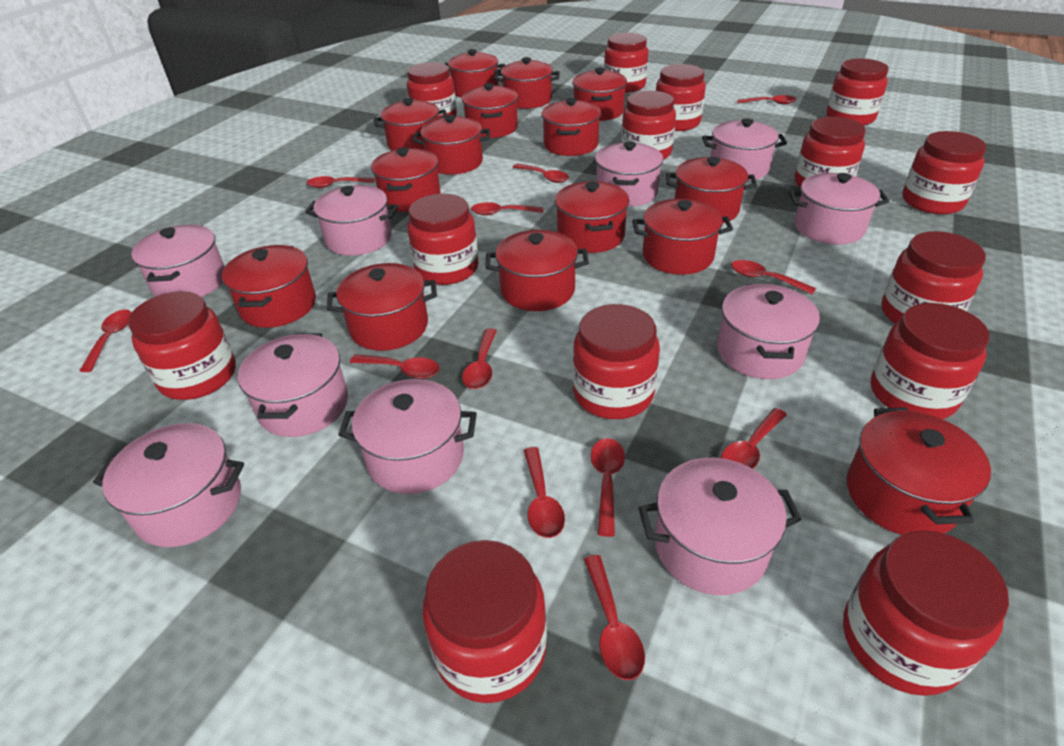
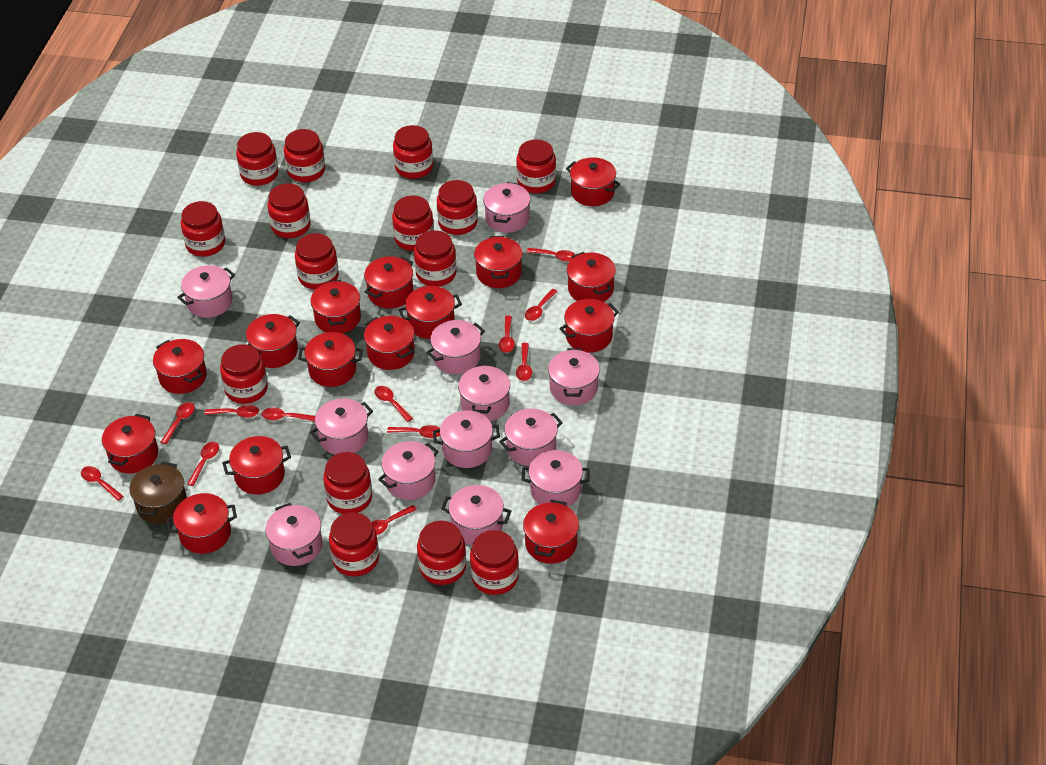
brown pot: 0 -> 1
pink pot: 10 -> 12
red jar: 14 -> 15

